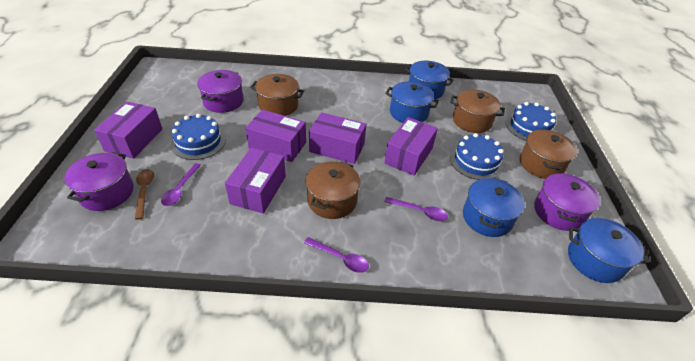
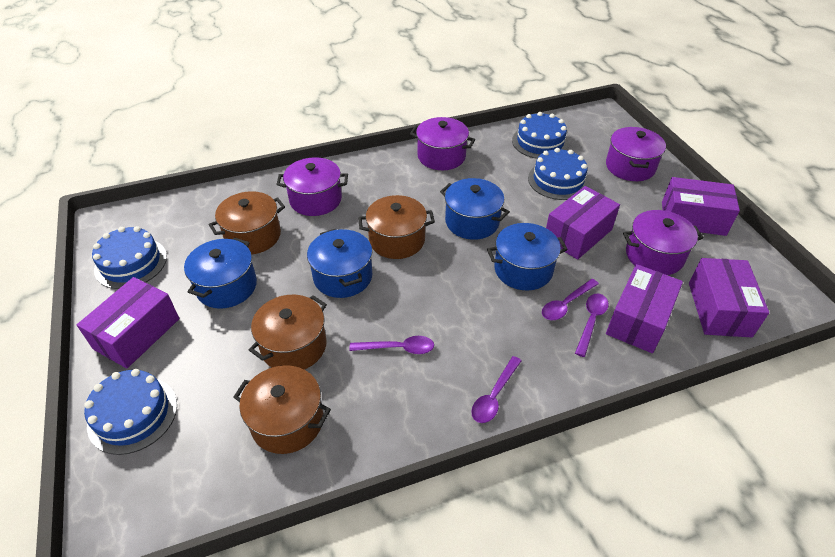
blue cake: 3 -> 4
brown spoon: 1 -> 0
purple pot: 3 -> 4
purple spoon: 3 -> 4

